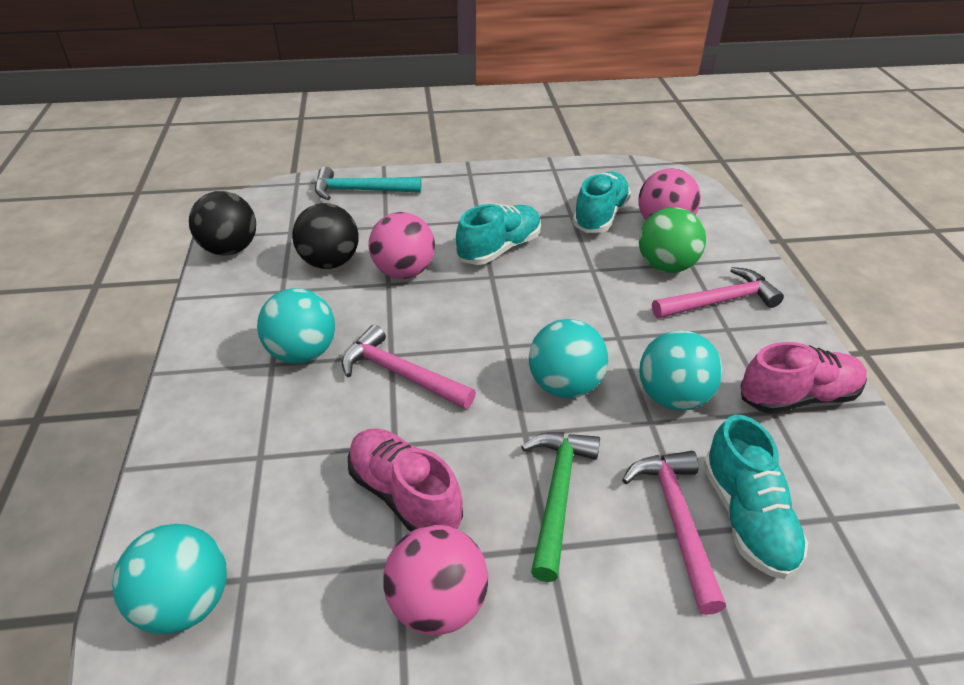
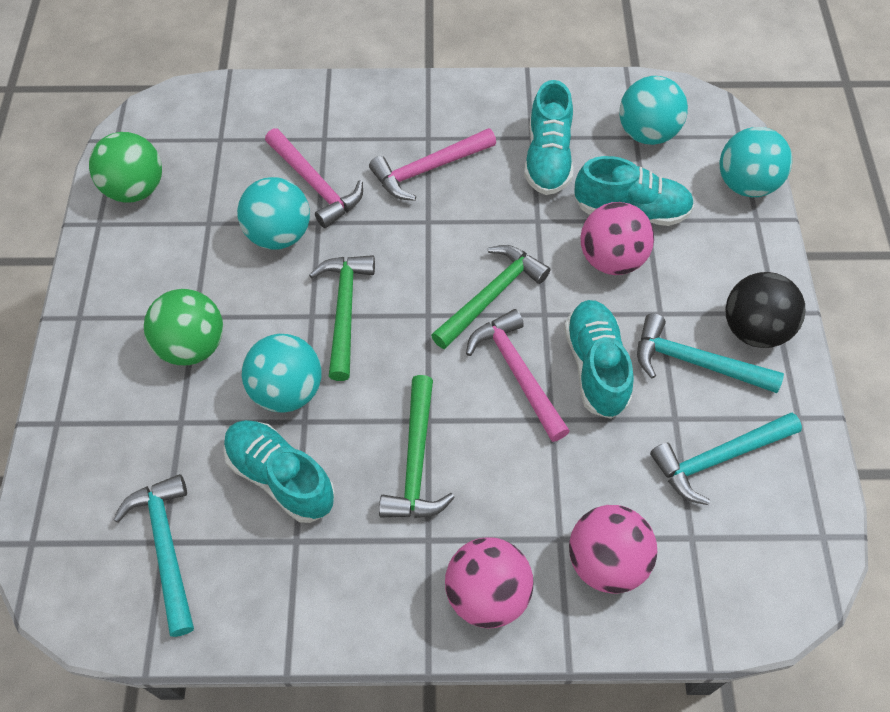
black ball: 2 -> 1
green ball: 1 -> 2
green hammer: 1 -> 3
pink shoe: 2 -> 0
turquoise hammer: 1 -> 3
turquoise shoe: 3 -> 4

